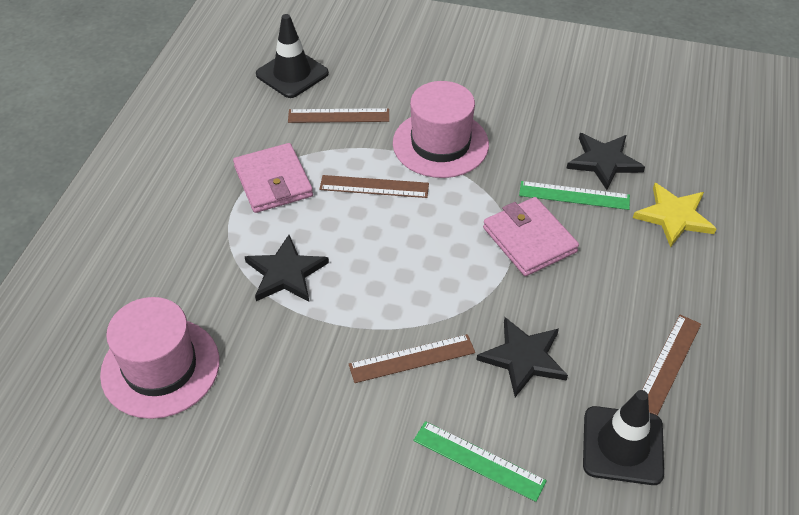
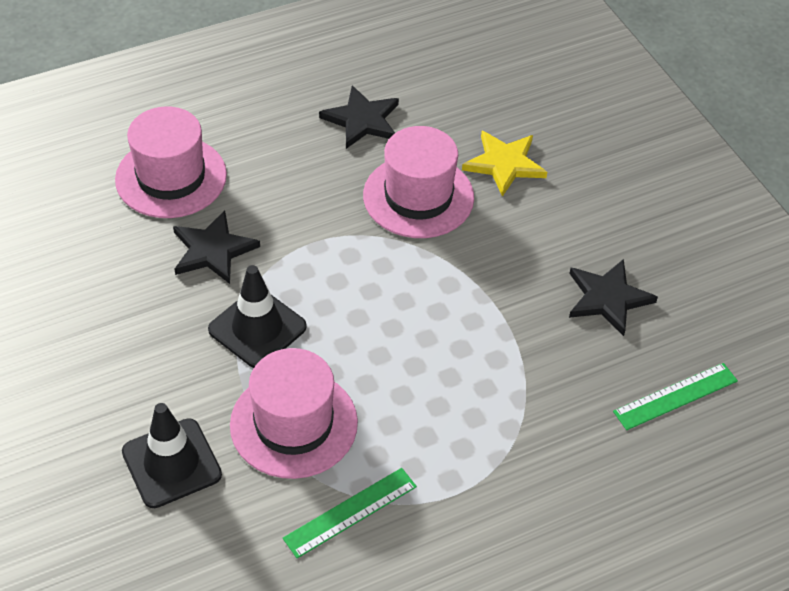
brown ruler: 4 -> 0
pink hat: 2 -> 3
pink wallet: 2 -> 0

